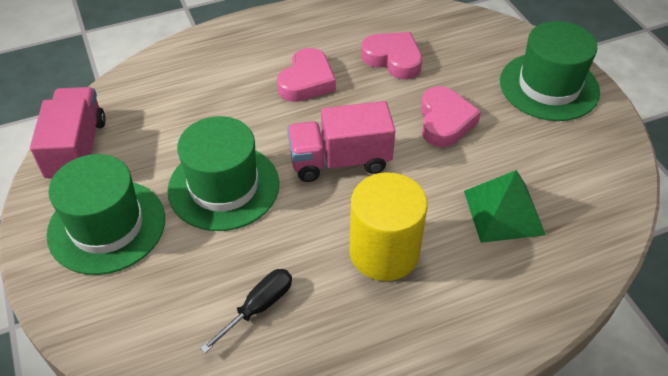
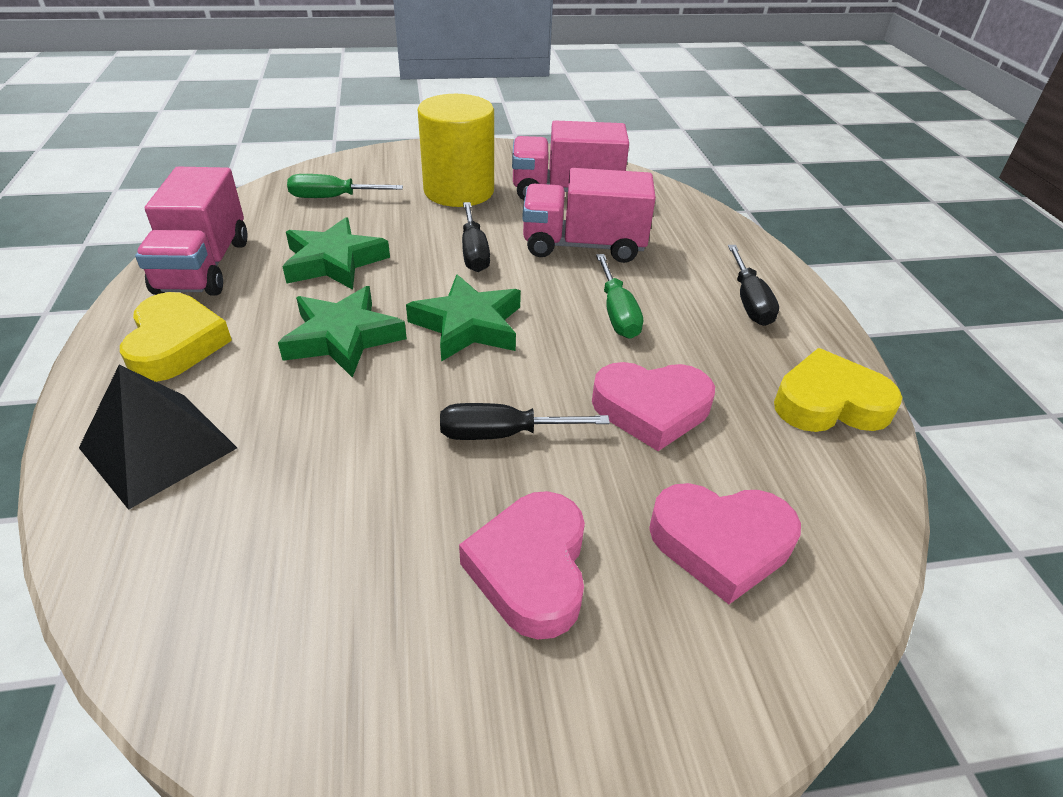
black pyramid: 0 -> 1
black screwdriver: 1 -> 3
green hat: 3 -> 0
green pyramid: 1 -> 0
green screwdriver: 0 -> 2
green star: 0 -> 3
pink truck: 2 -> 3
yellow heart: 0 -> 2

